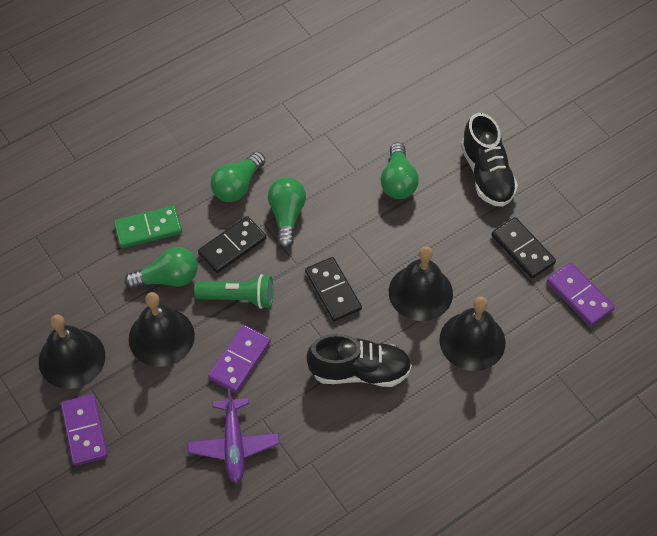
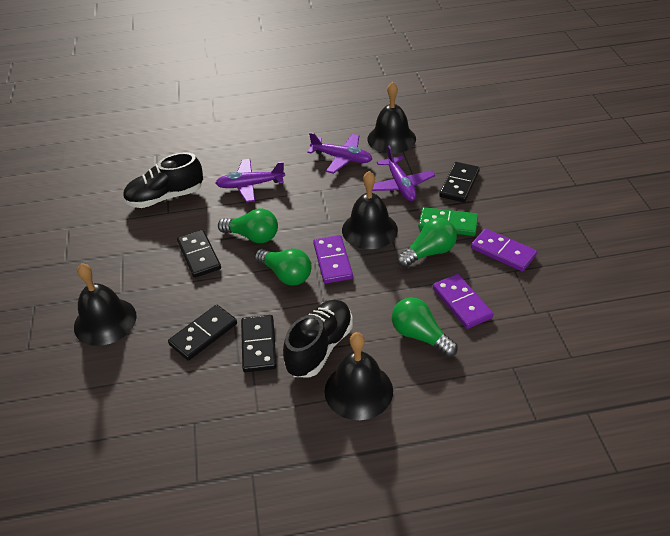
black domino: 3 -> 4
green flashlight: 1 -> 0
purple plane: 1 -> 3

